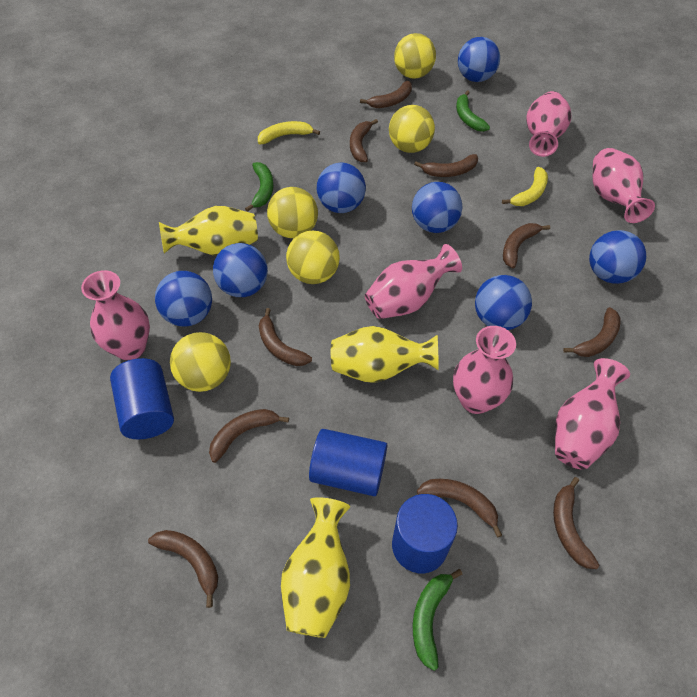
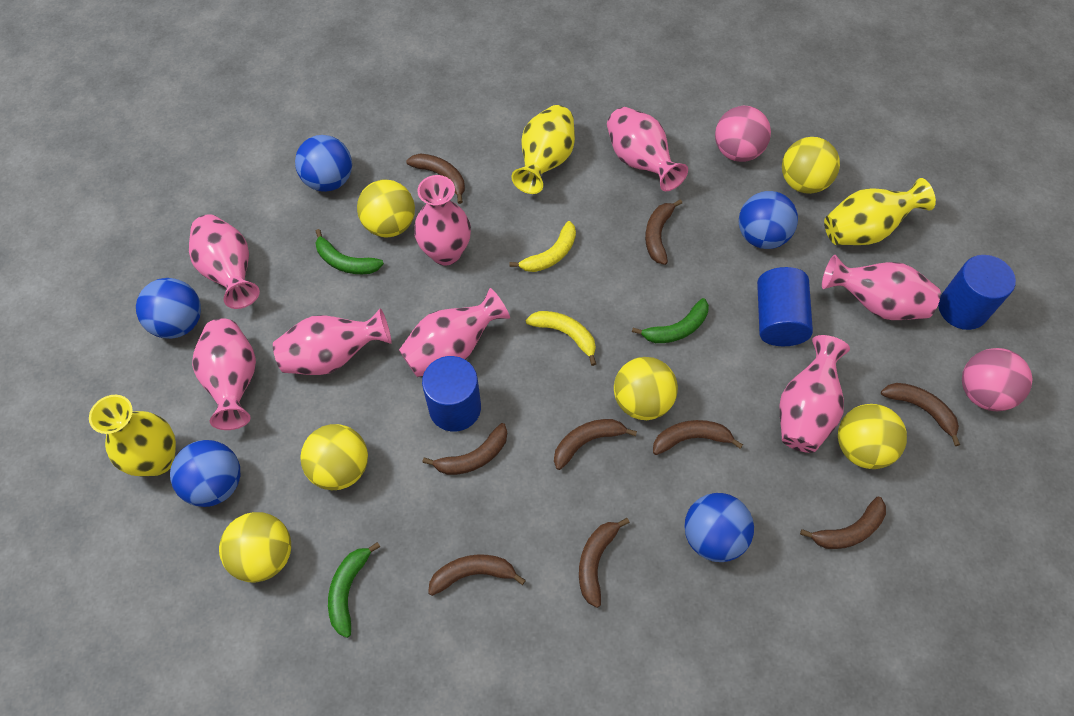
blue ball: 7 -> 5
brown banana: 10 -> 9
pink ball: 0 -> 2
pink vase: 6 -> 8
yellow ball: 5 -> 6

